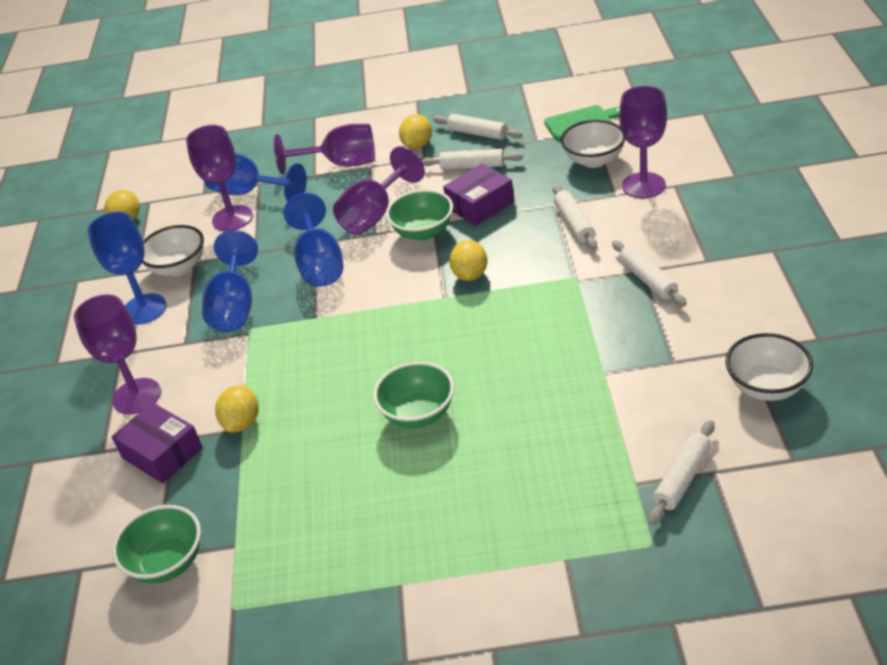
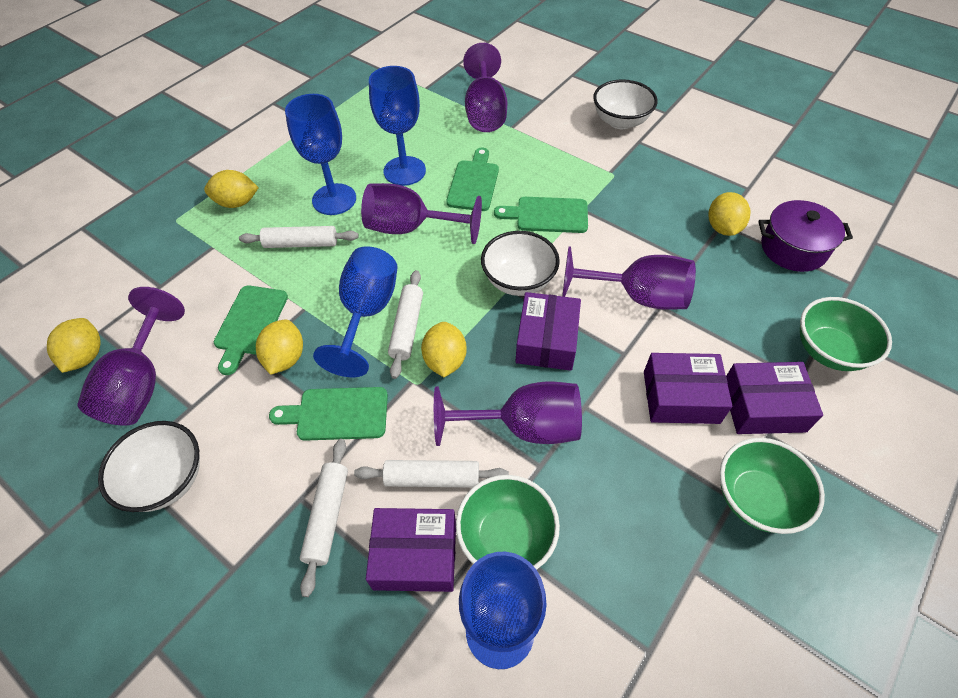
green cutting board: 1 -> 4
purple box: 2 -> 4
purple pot: 0 -> 1
white rolling pin: 5 -> 4
yellow lemon: 4 -> 5

